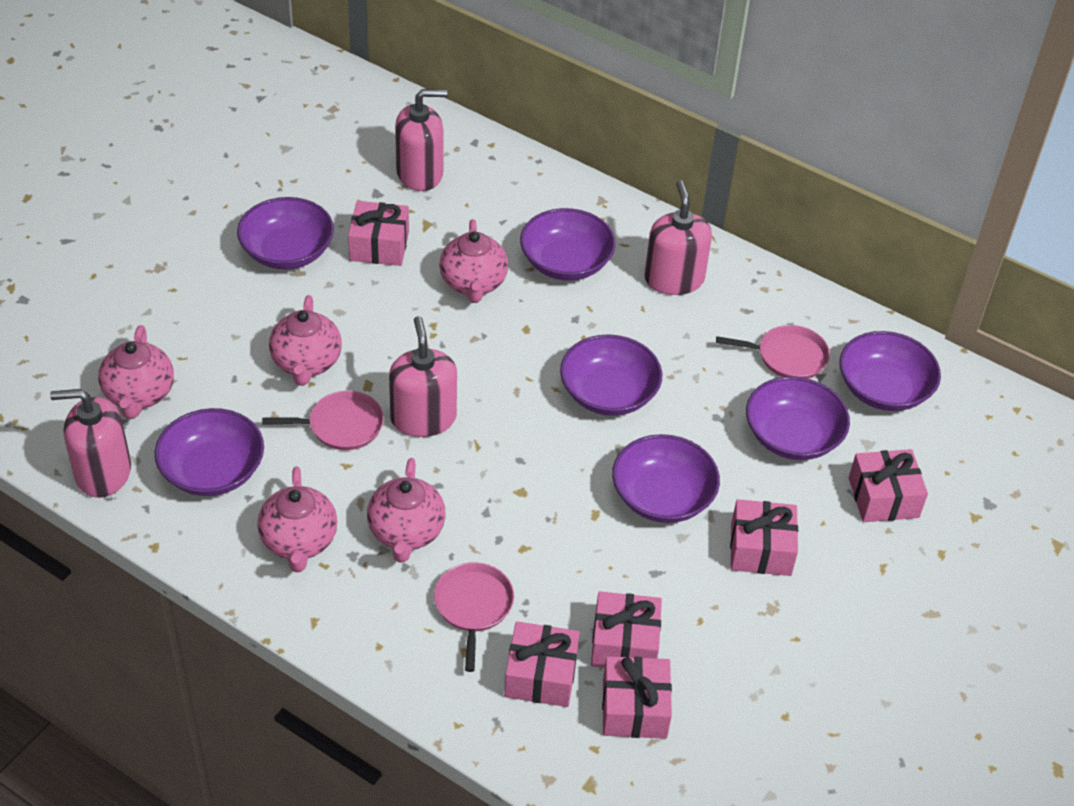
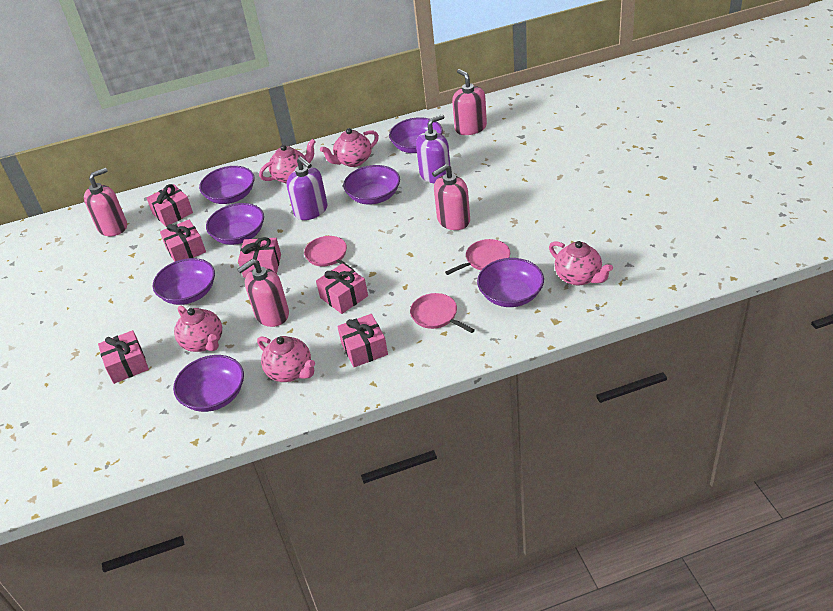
purple soap dispenser: 0 -> 2

